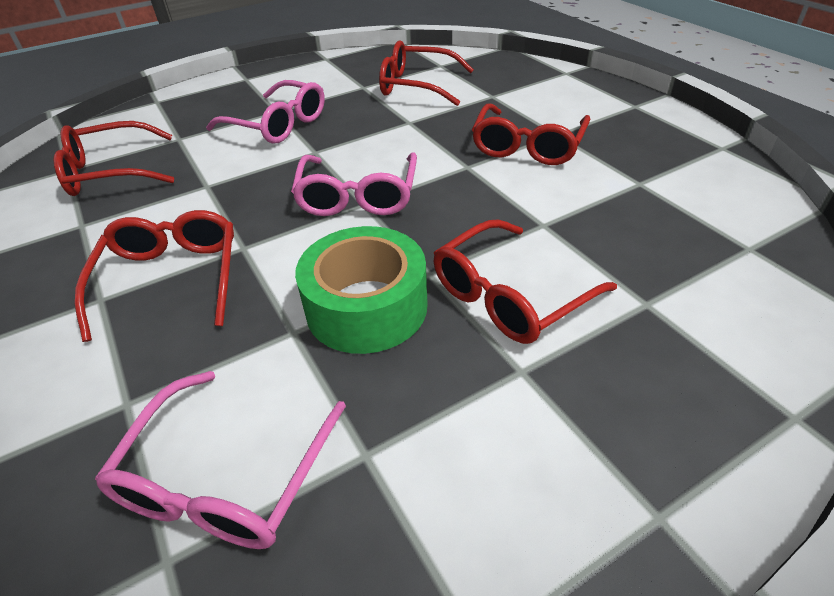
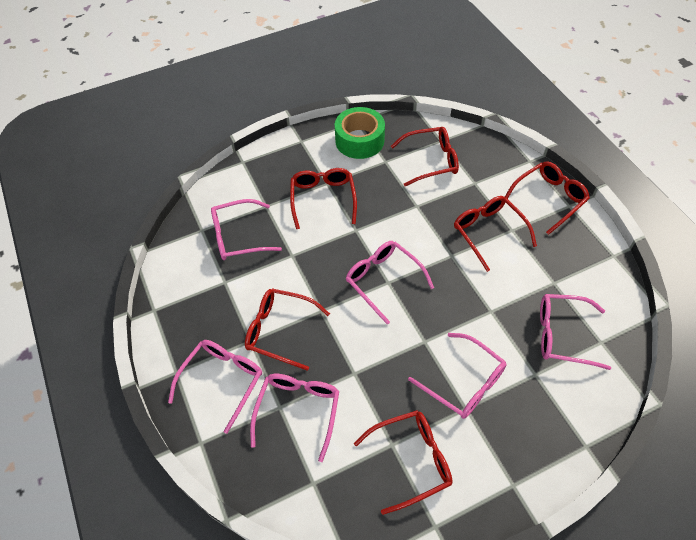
pink glasses: 3 -> 6
red glasses: 5 -> 6

